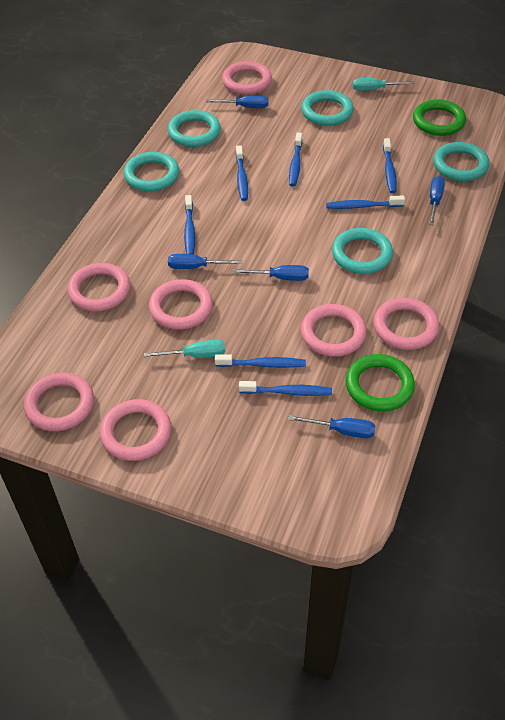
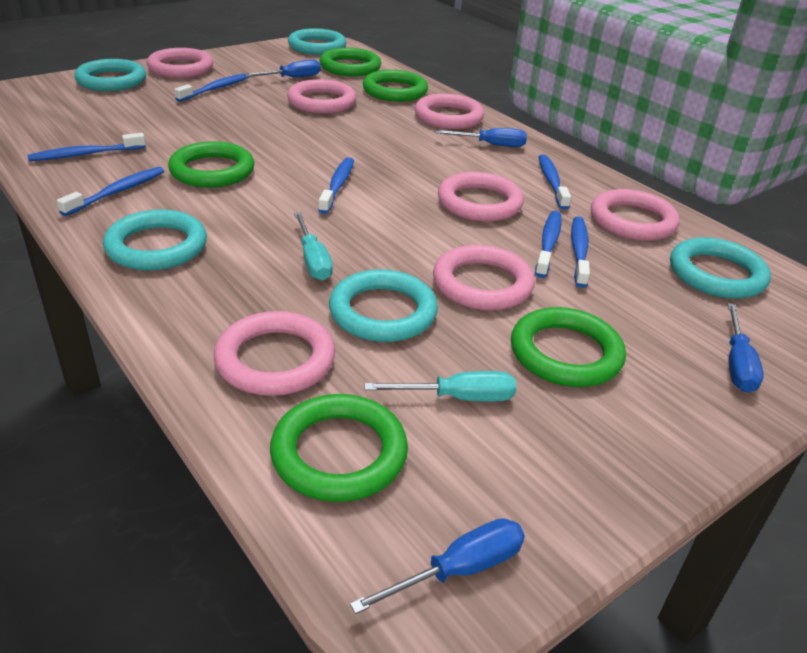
blue screwdriver: 5 -> 4
green ring: 2 -> 5

